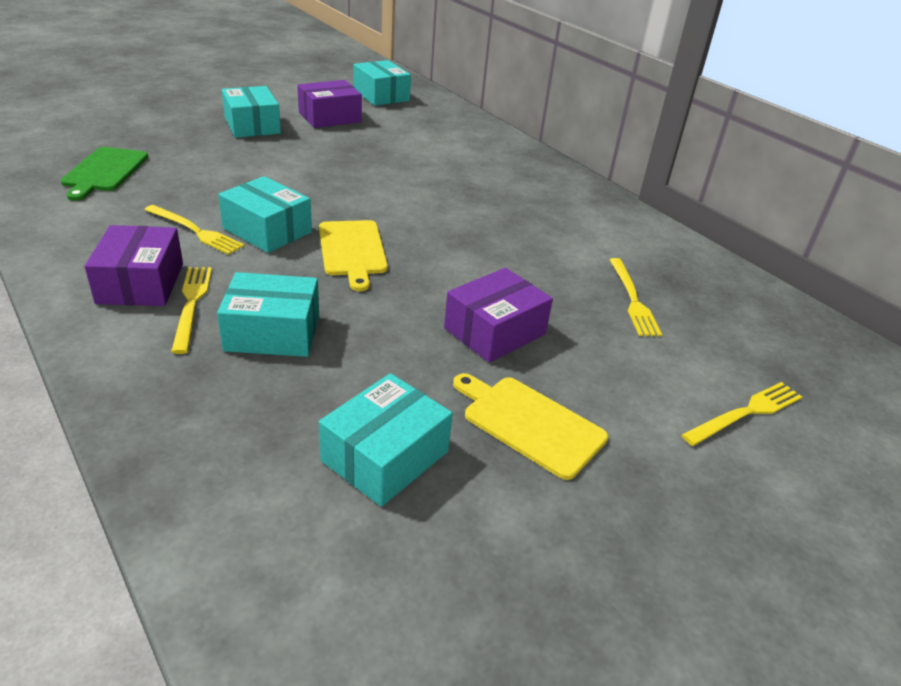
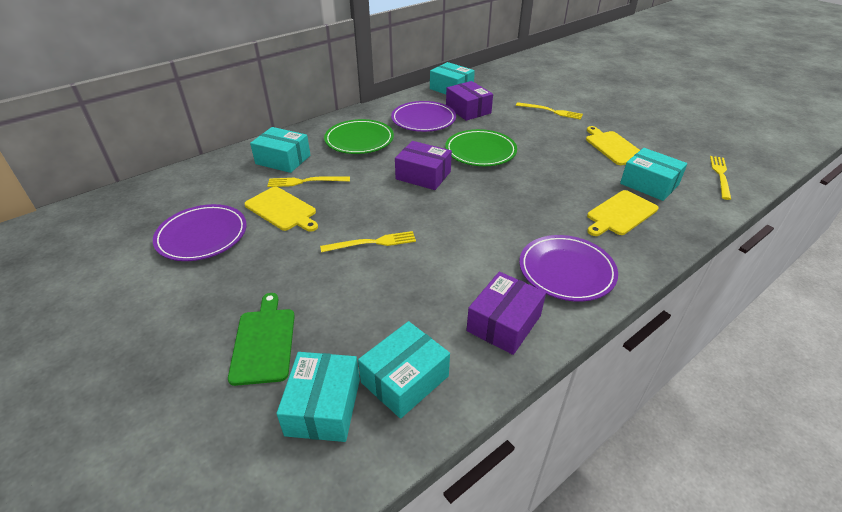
green plate: 0 -> 2
purple plate: 0 -> 3
yellow cutting board: 2 -> 3

